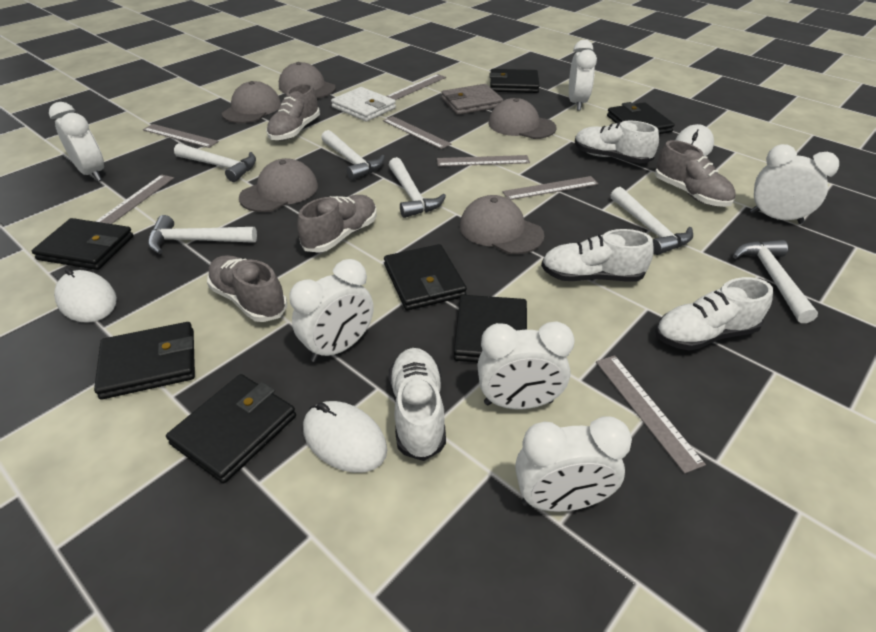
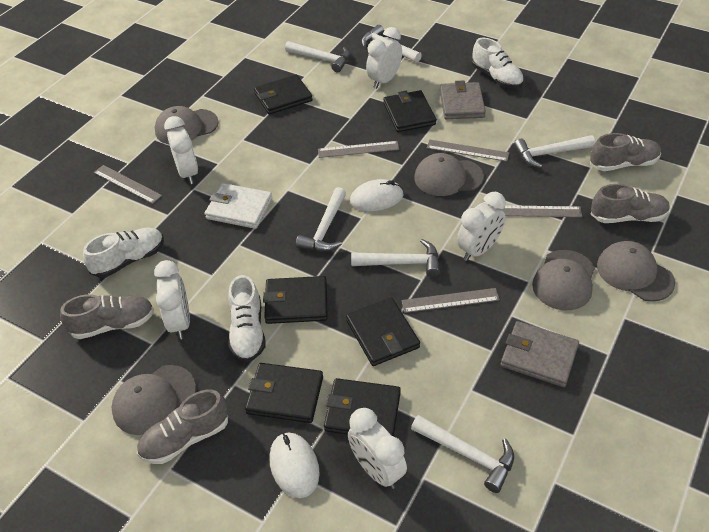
black wallet: 7 -> 6
grey ruler: 7 -> 5
grey wallet: 1 -> 2
white clock: 6 -> 5
white mouse: 3 -> 2
white shoe: 4 -> 3

